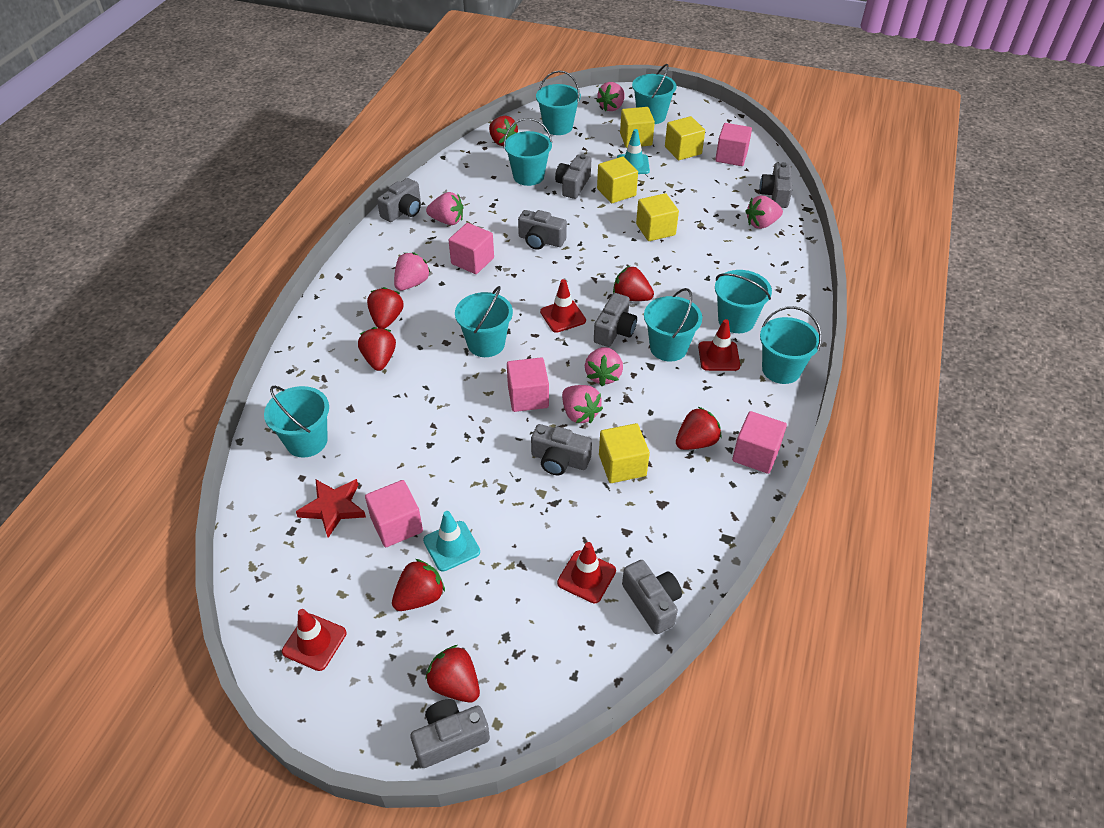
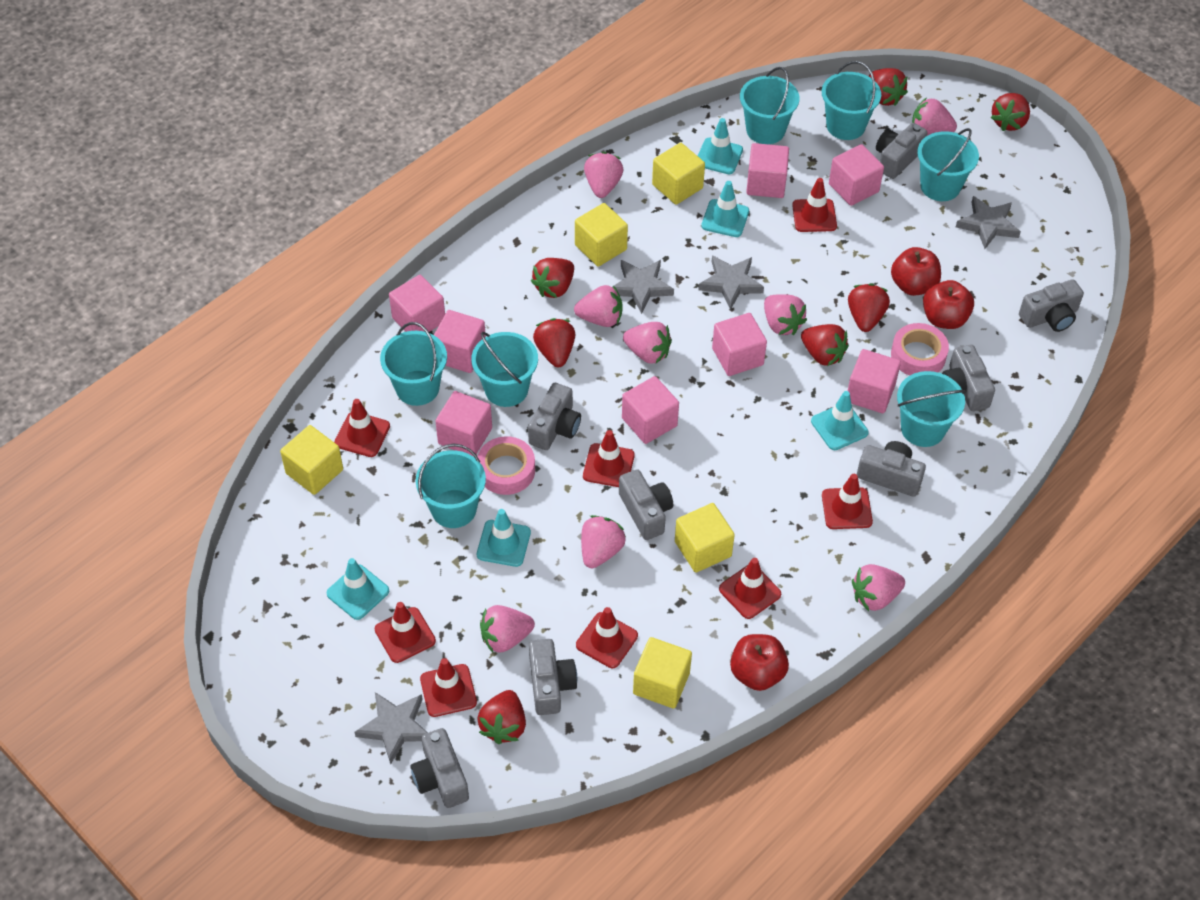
grey star: 0 -> 4
pink cube: 5 -> 8
pink strawberry: 6 -> 8
pink tape: 0 -> 2
red apple: 0 -> 3
red star: 1 -> 0
red traffic cone: 4 -> 8
turquoise bucket: 8 -> 7
turquoise traffic cone: 2 -> 5

